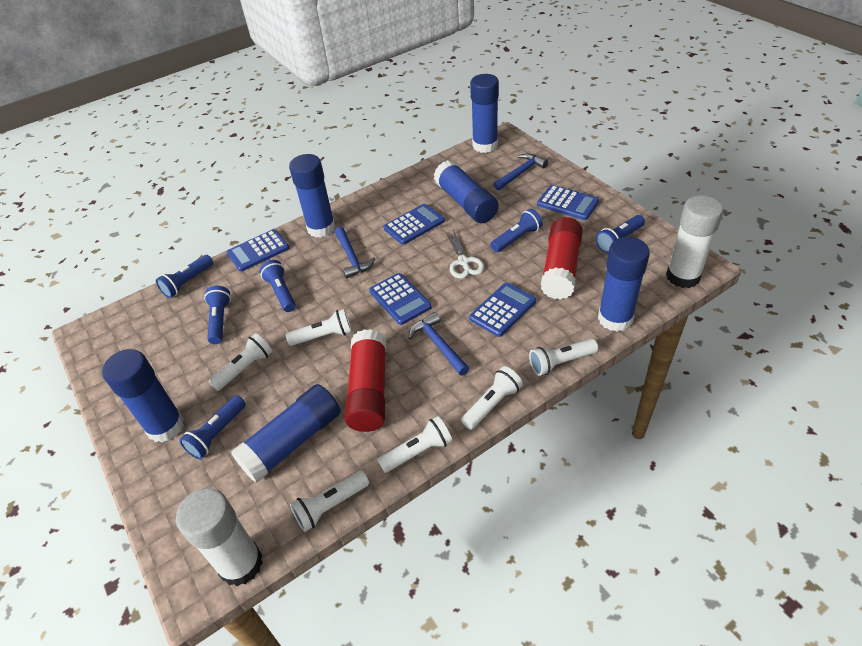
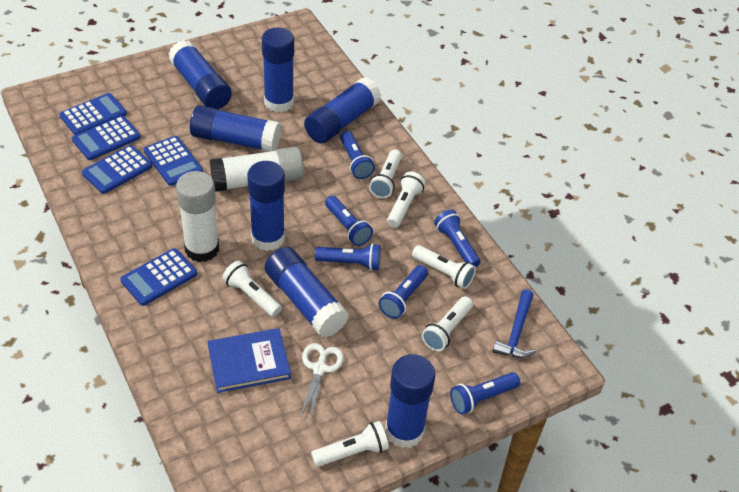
blue book: 0 -> 1
blue glue stick: 6 -> 7
blue hammer: 3 -> 1
red glue stick: 2 -> 0

